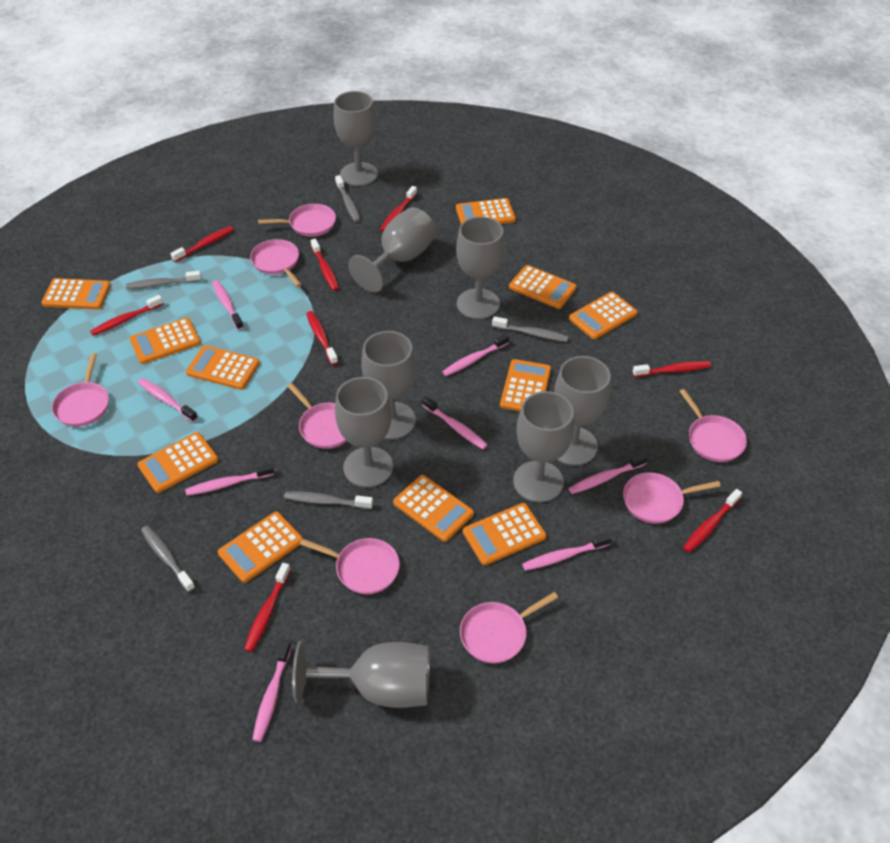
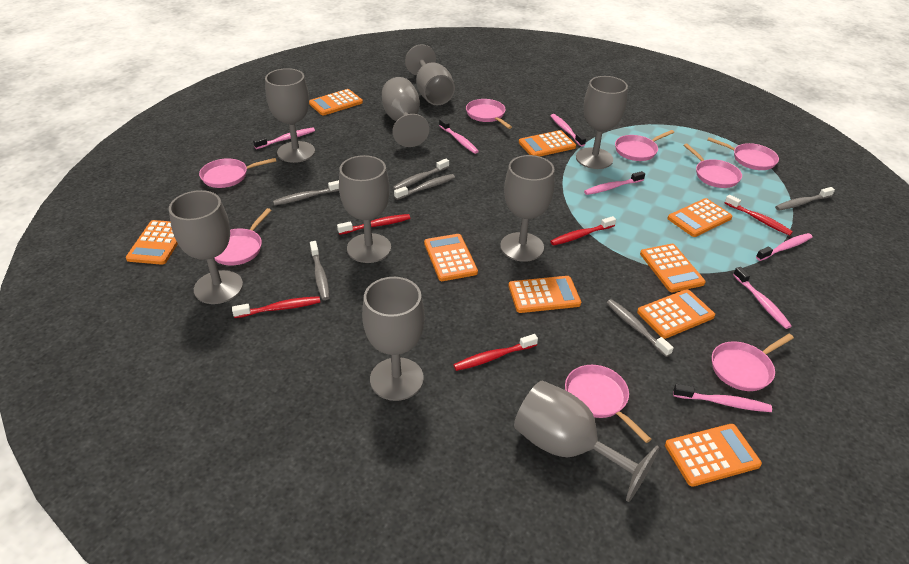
grey goblet: 8 -> 9
grey toothbrush: 5 -> 6
orange calculator: 11 -> 9
pink toothbrush: 8 -> 7
red toothbrush: 8 -> 5

